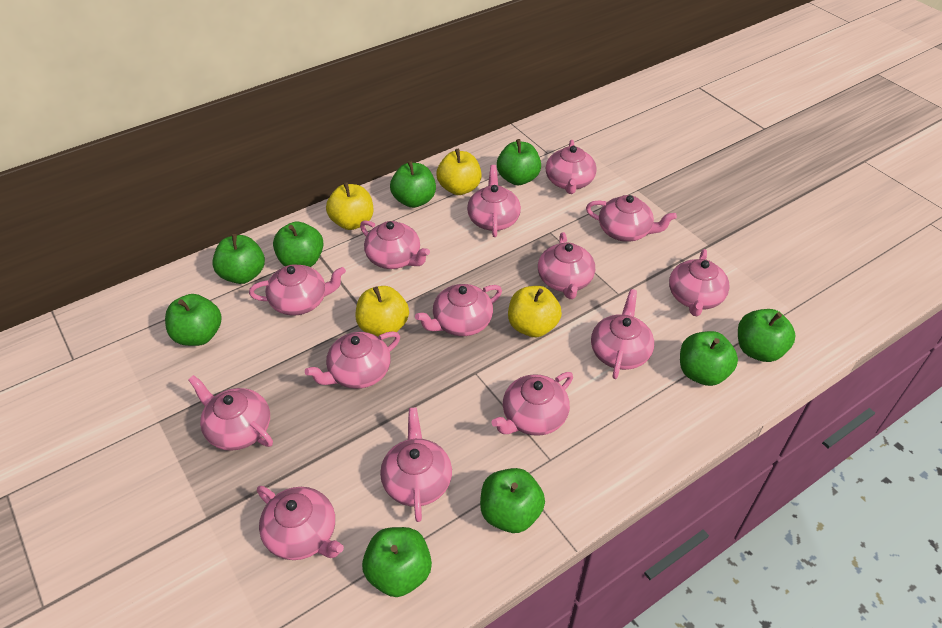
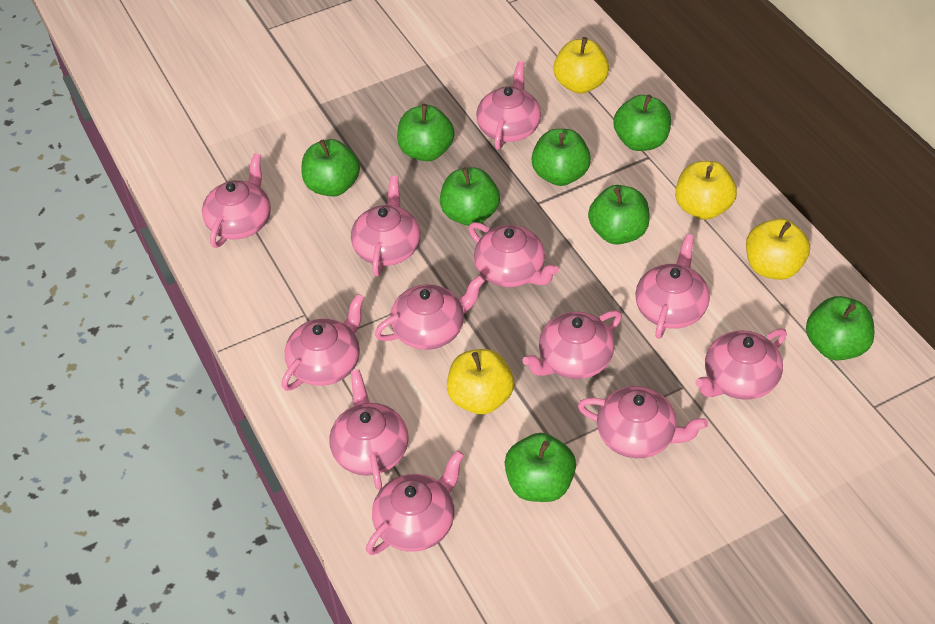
green apple: 9 -> 8
pink teapot: 14 -> 12

